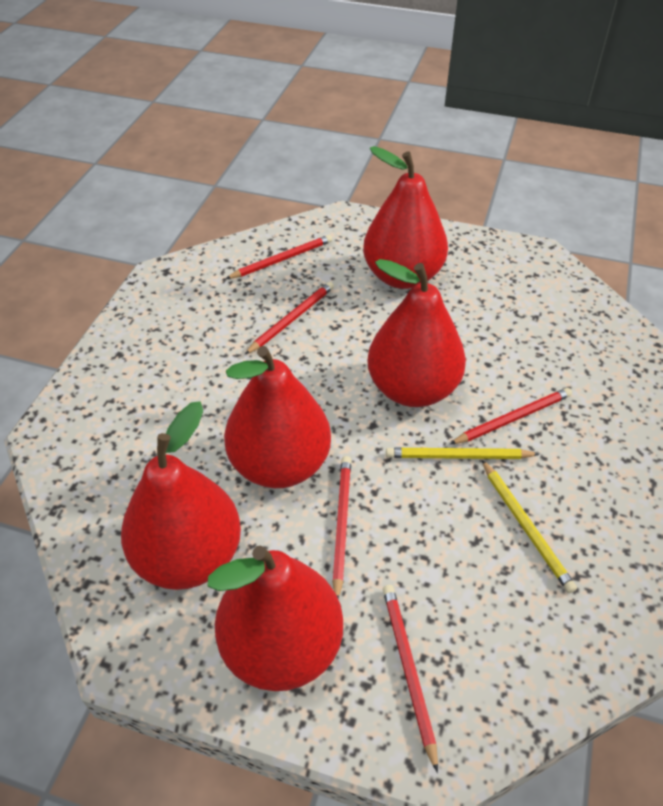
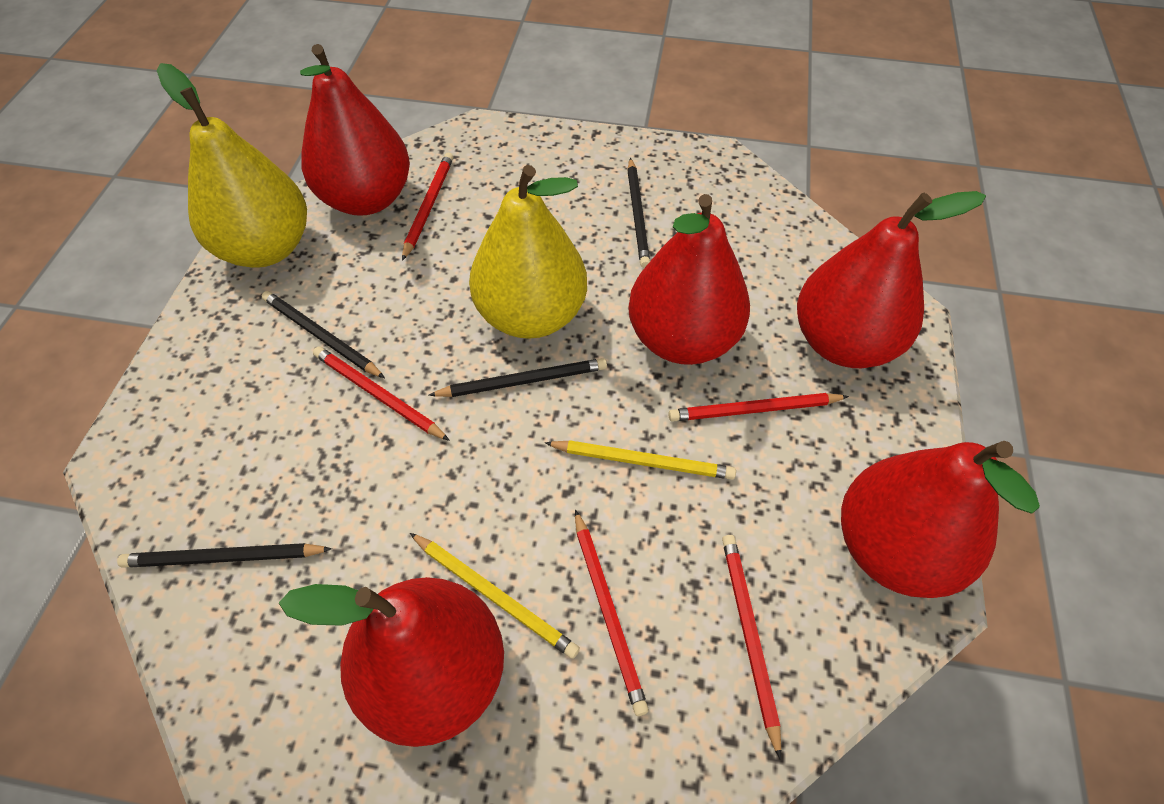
black pencil: 0 -> 4
yellow pear: 0 -> 2

